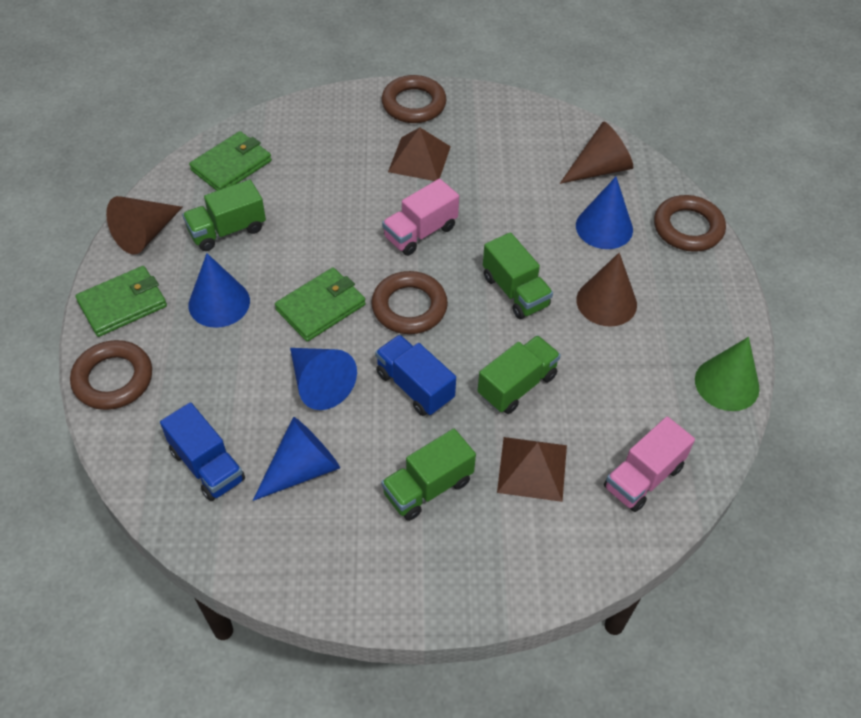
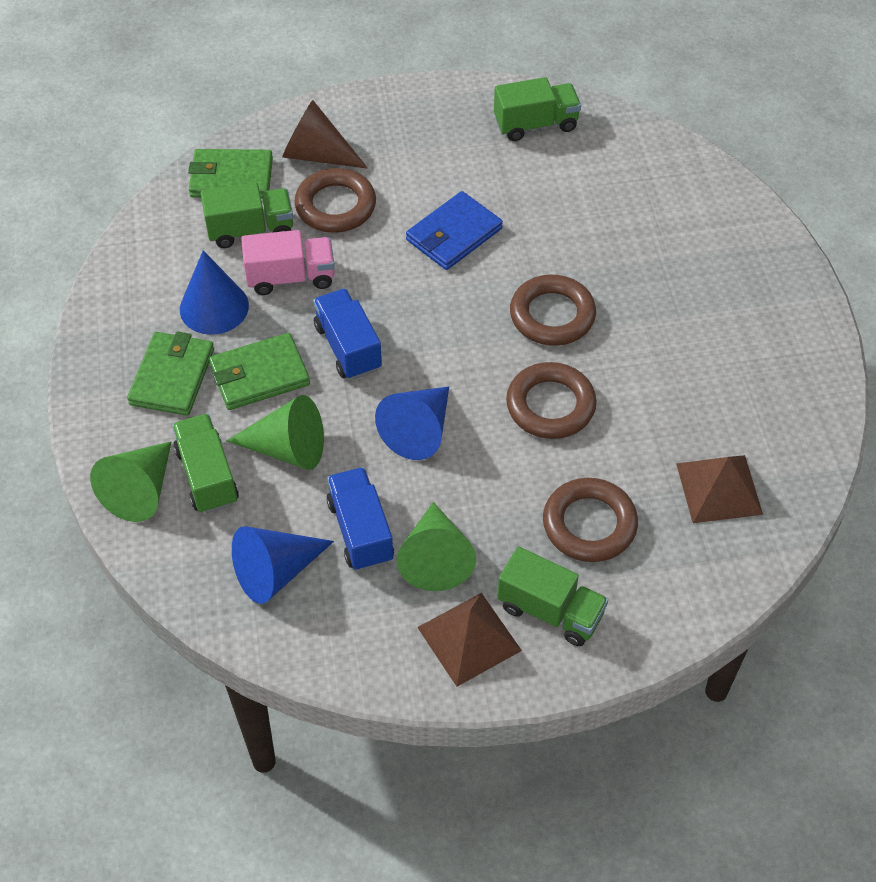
blue cone: 4 -> 3
blue wallet: 0 -> 1
brown cone: 3 -> 1
green cone: 1 -> 3
pink truck: 2 -> 1

